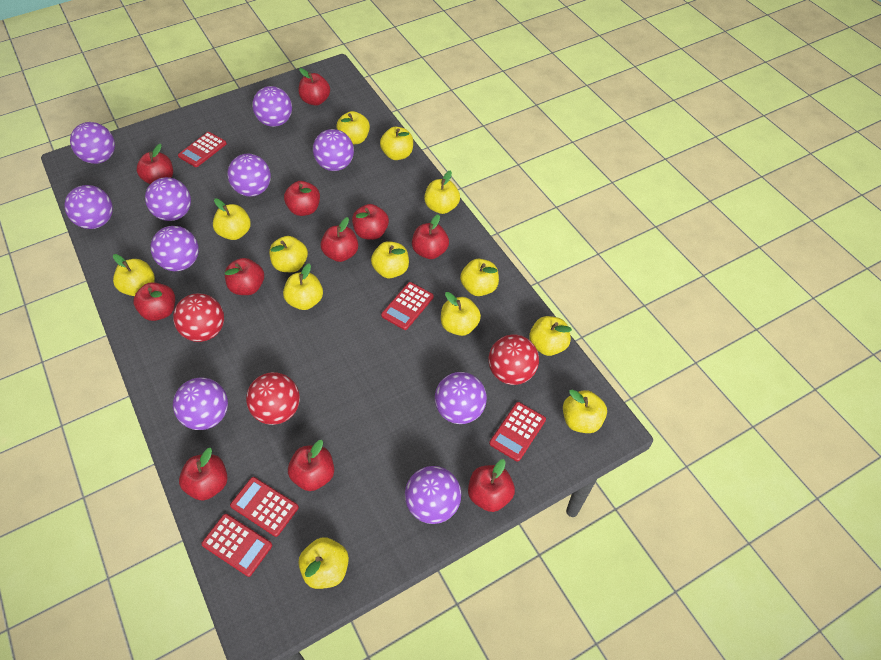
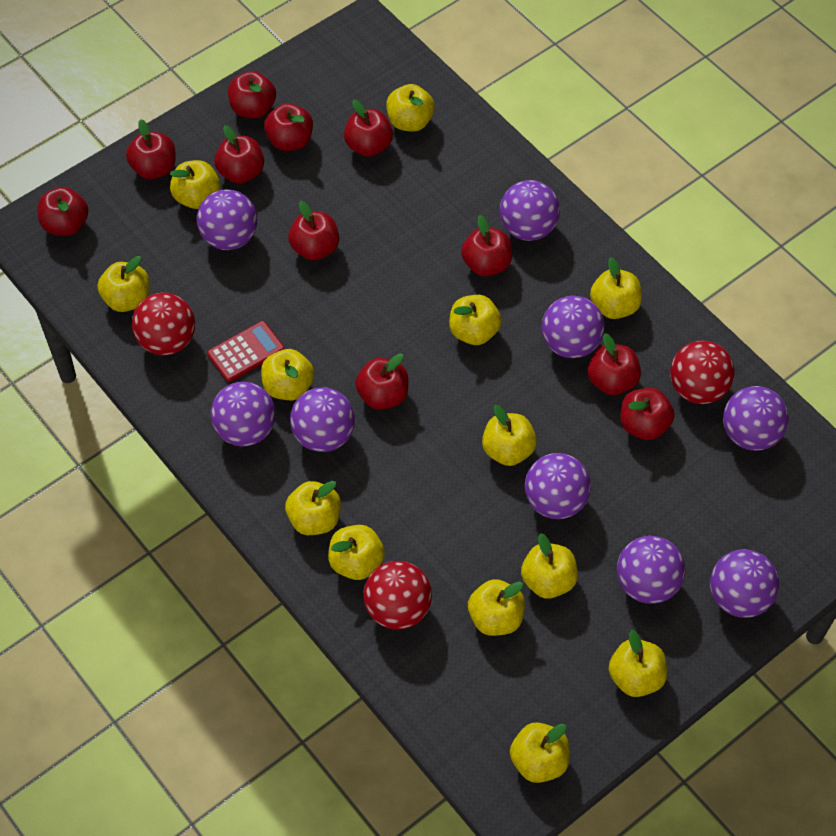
purple ball: 10 -> 9
red calculator: 5 -> 1

